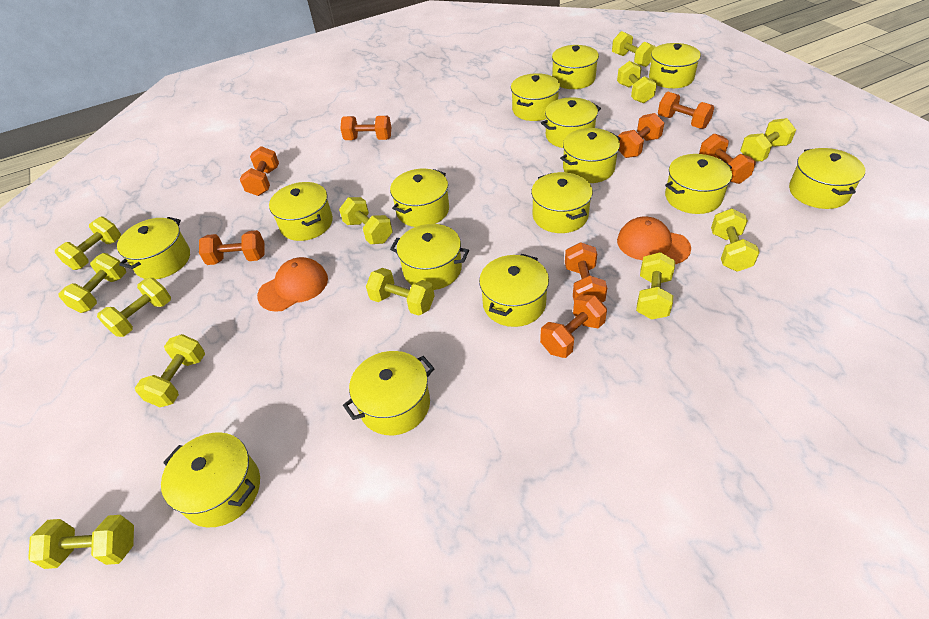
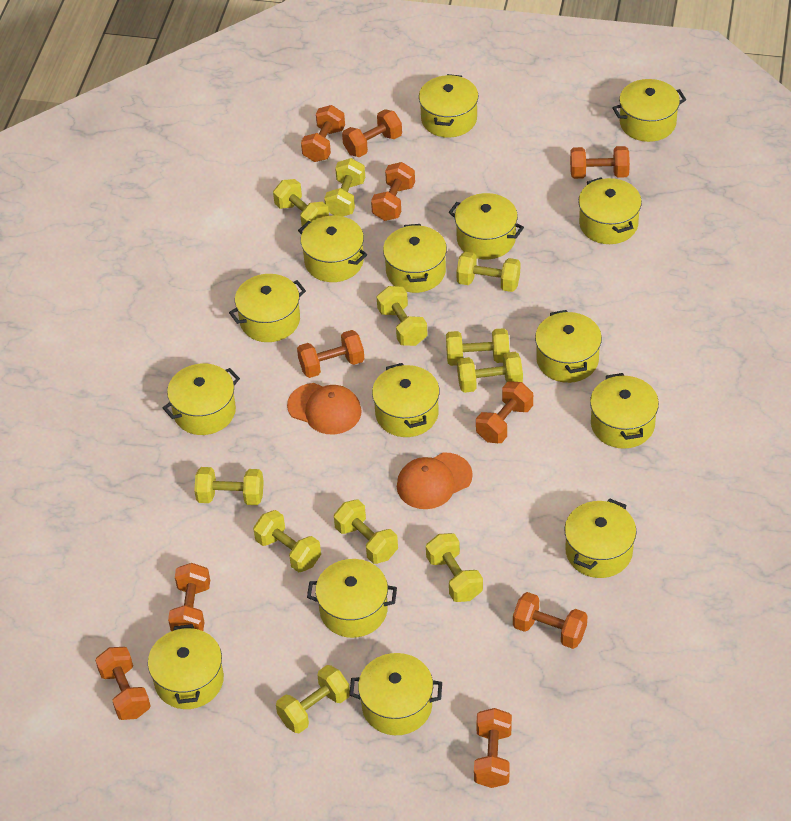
orange dumbbell: 8 -> 10
yellow dumbbell: 12 -> 11

